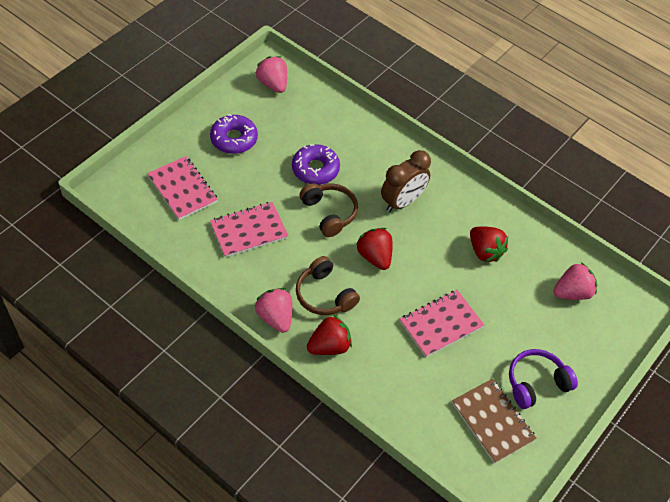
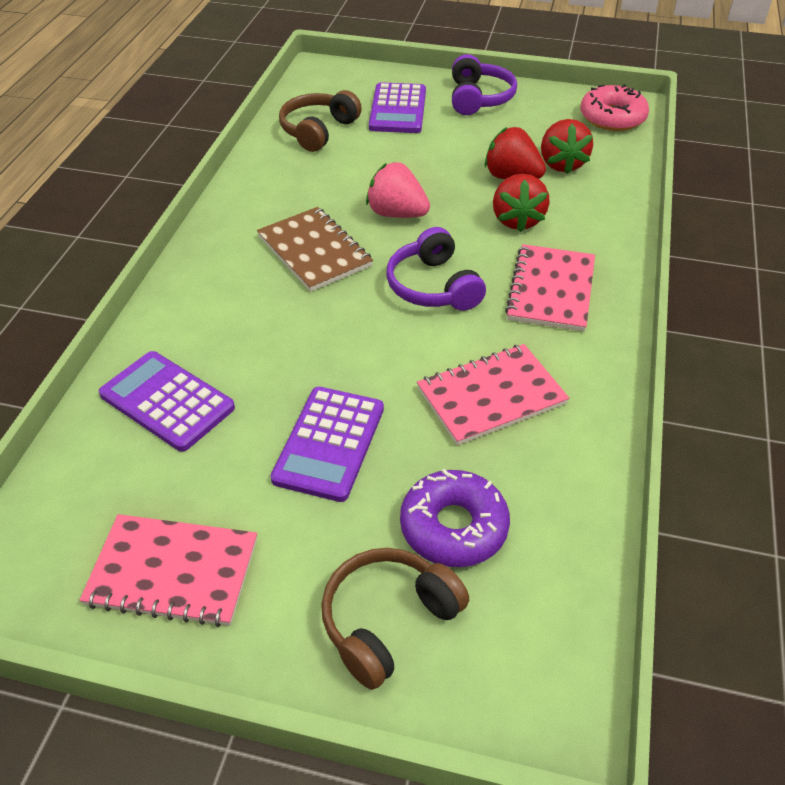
brown clock: 1 -> 0
pink donut: 0 -> 1
pink strawberry: 3 -> 1
purple calculator: 0 -> 3
purple donut: 2 -> 1
purple headphones: 1 -> 2

